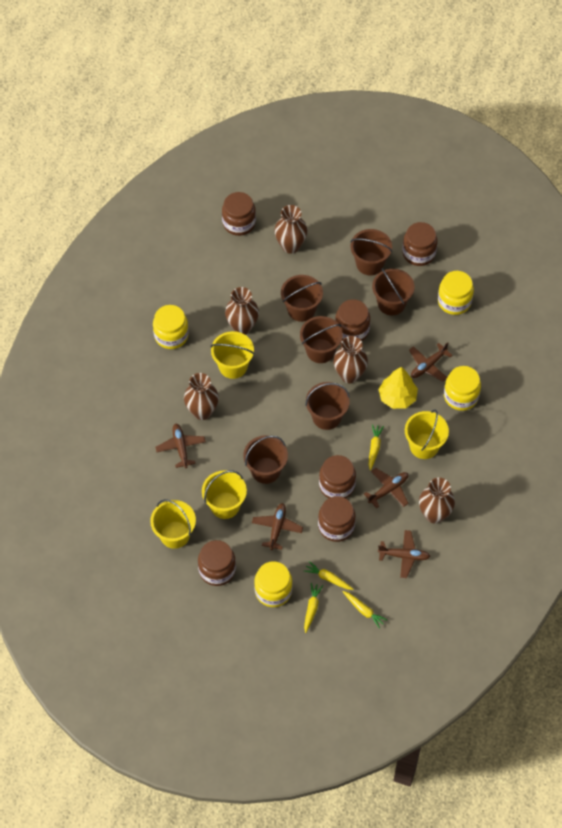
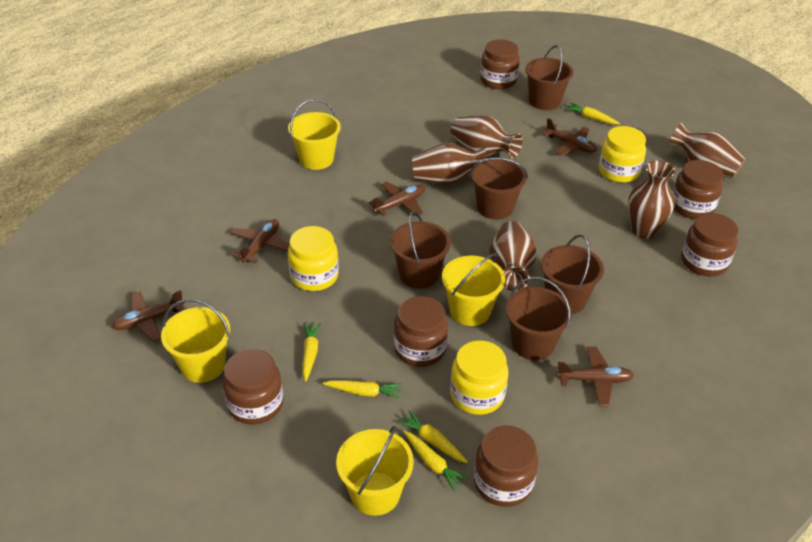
brown bucket: 6 -> 5
yellow carrot: 4 -> 5
yellow jar: 4 -> 3
yellow tree: 1 -> 0

